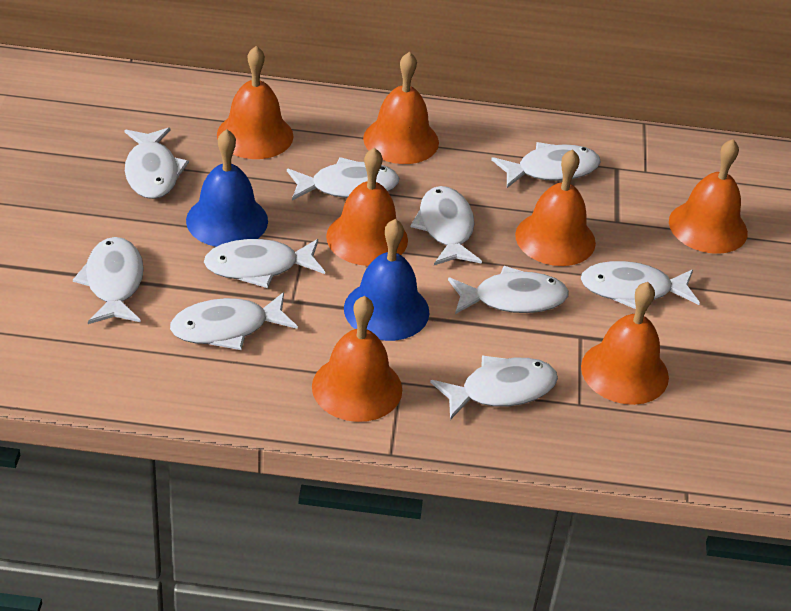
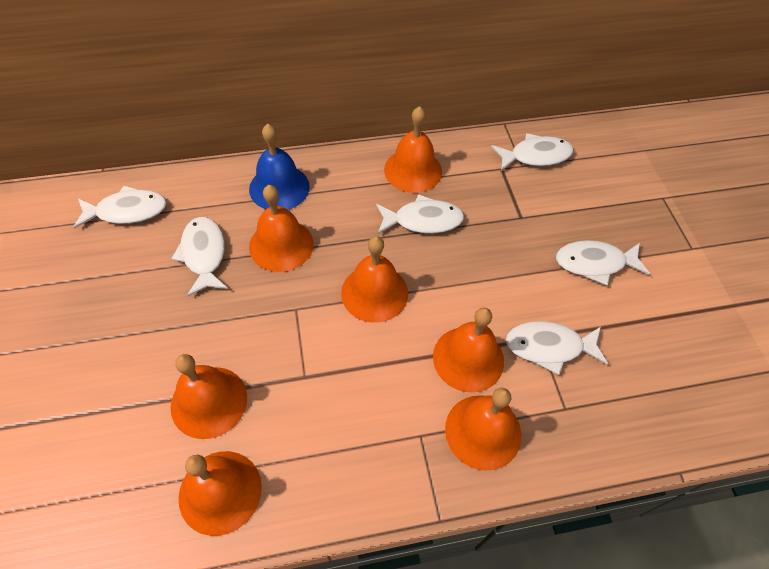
blue bell: 2 -> 1
white fish: 10 -> 6

